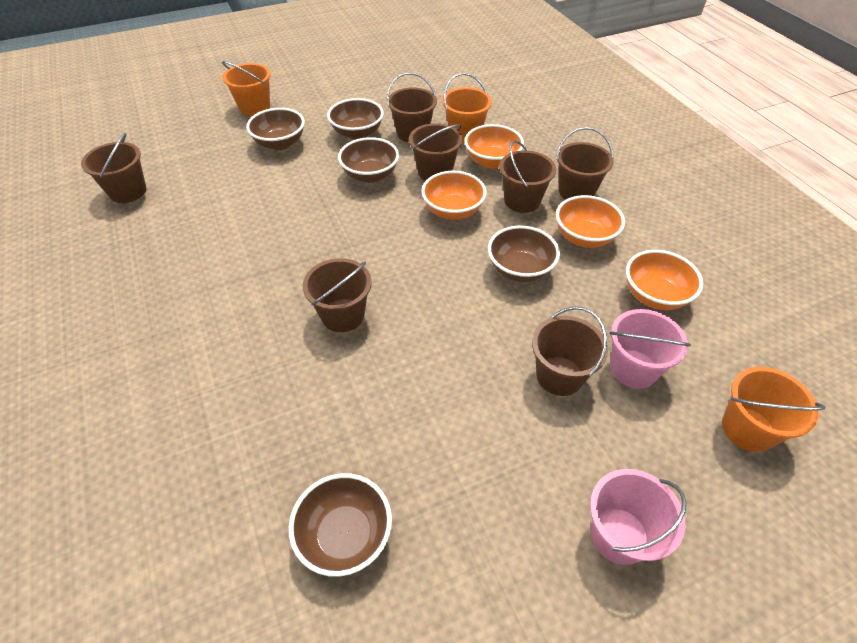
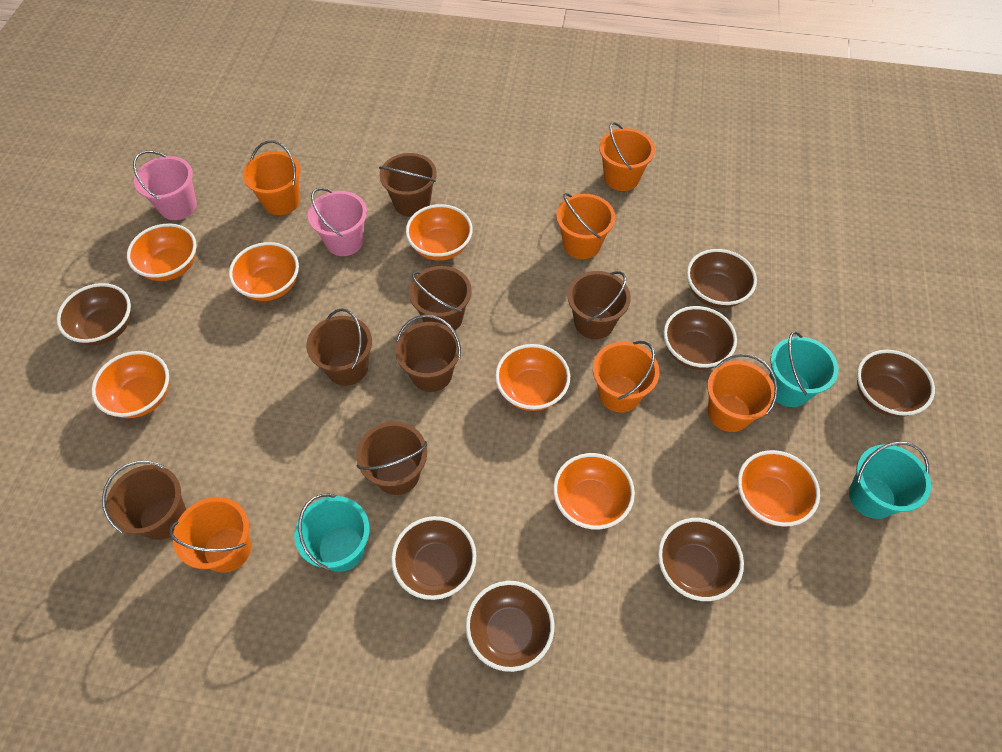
brown bowl: 5 -> 7
orange bowl: 4 -> 7
orange bucket: 3 -> 6
turquoise bucket: 0 -> 3

